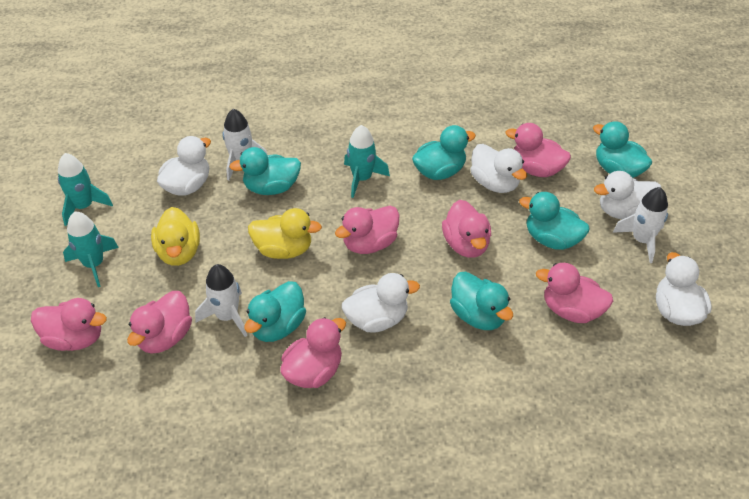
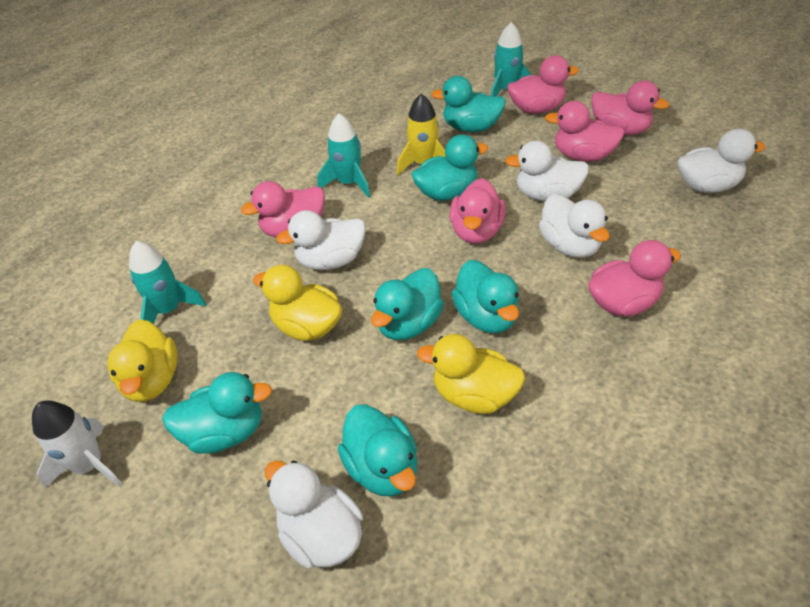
pink duck: 7 -> 6
white rocket: 3 -> 1
yellow duck: 2 -> 3
yellow rocket: 0 -> 1

